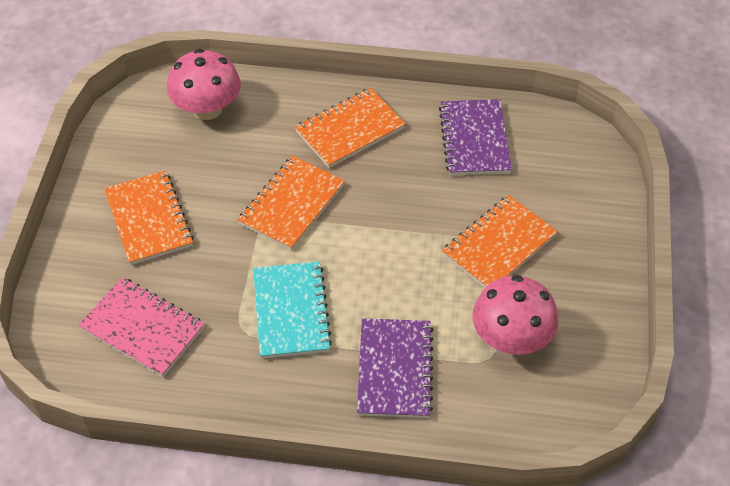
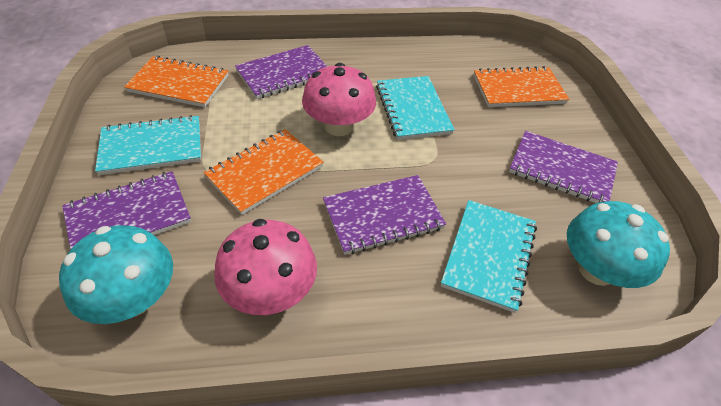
orange notebook: 4 -> 3
pink notebook: 1 -> 0
purple notebook: 2 -> 4
turquoise mushroom: 0 -> 2
turquoise notebook: 1 -> 3

